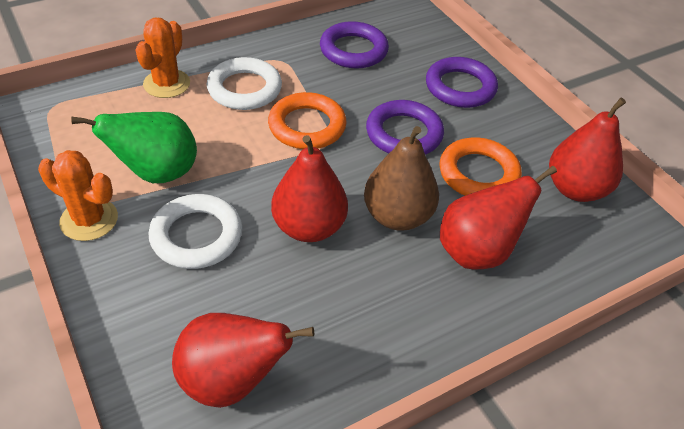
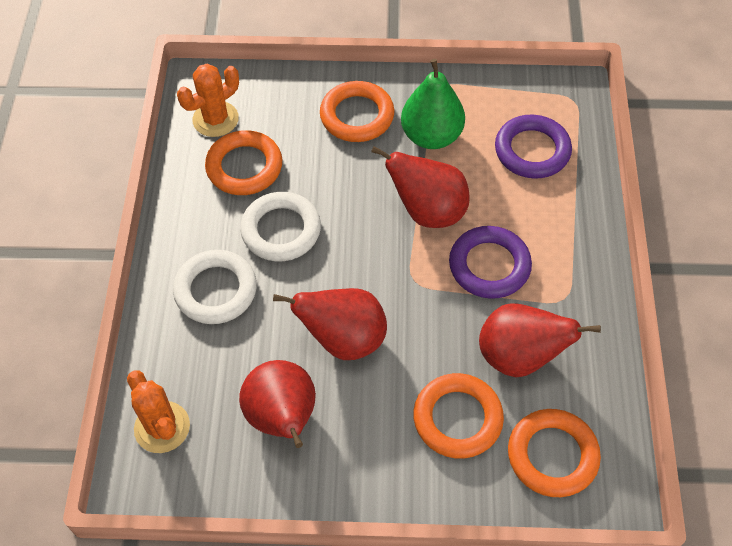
brown pear: 1 -> 0
orange ring: 2 -> 4
purple ring: 3 -> 2

